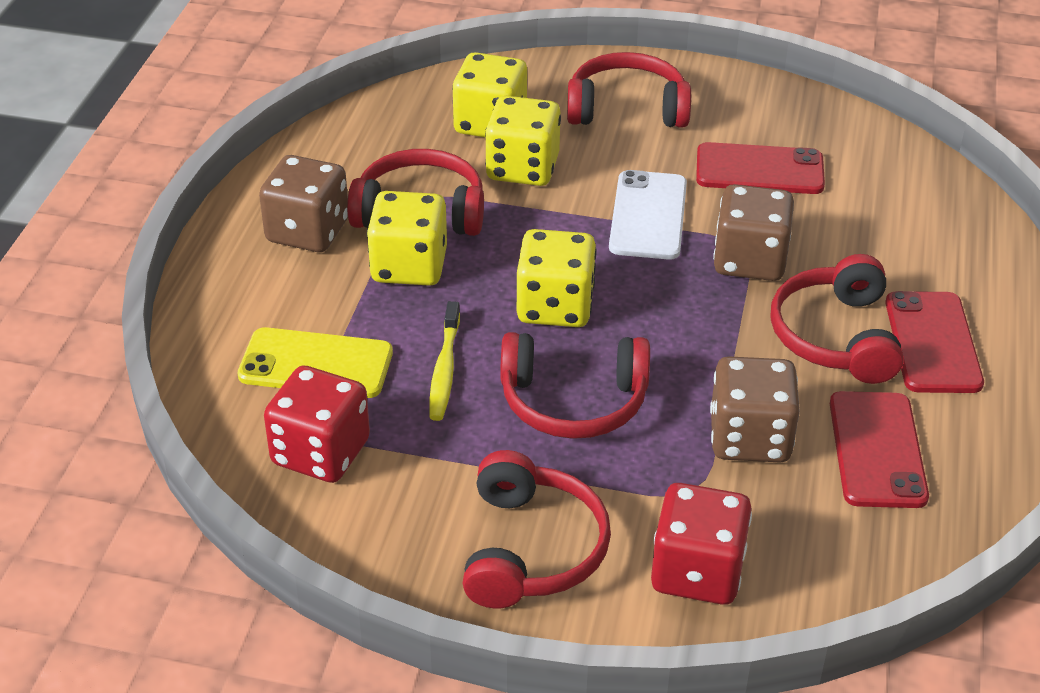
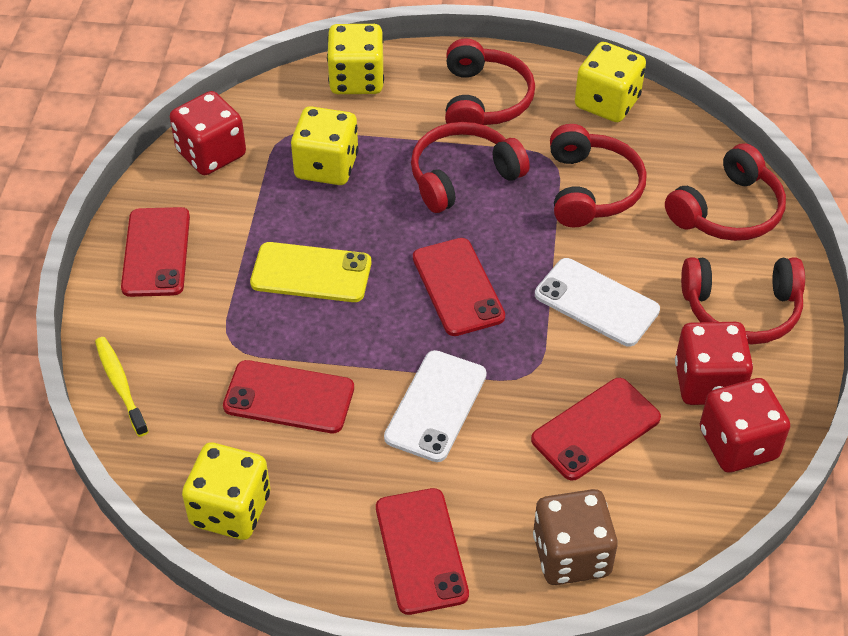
brown dice: 3 -> 1
red dice: 2 -> 3
red phone: 3 -> 5
white phone: 1 -> 2

